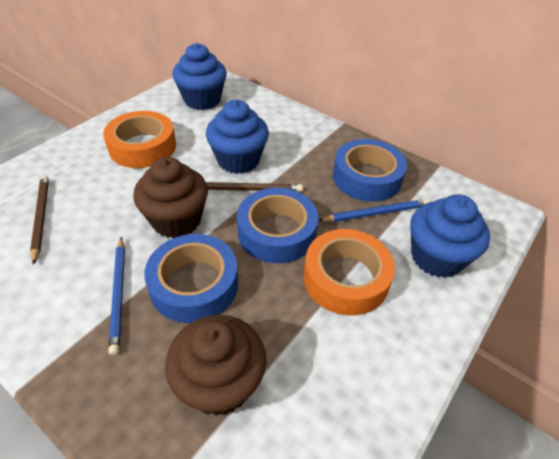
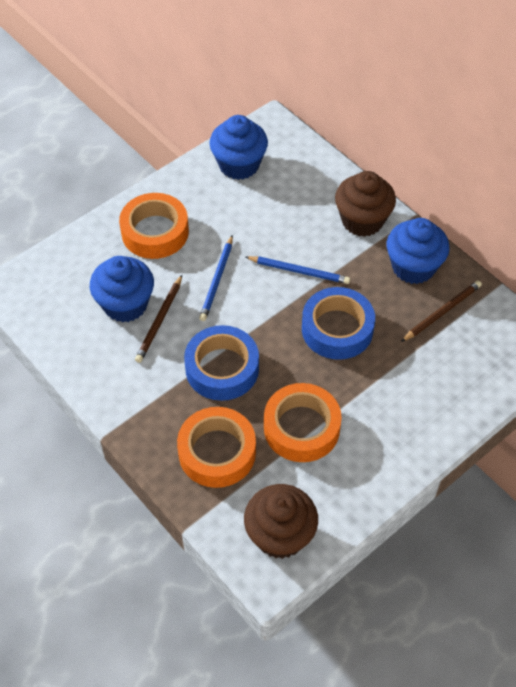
blue tape: 3 -> 2
orange tape: 2 -> 3

